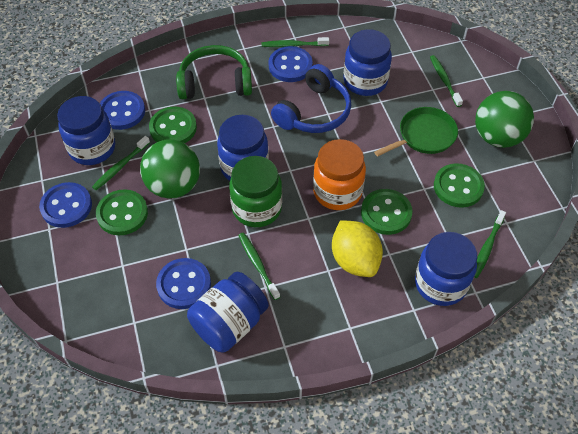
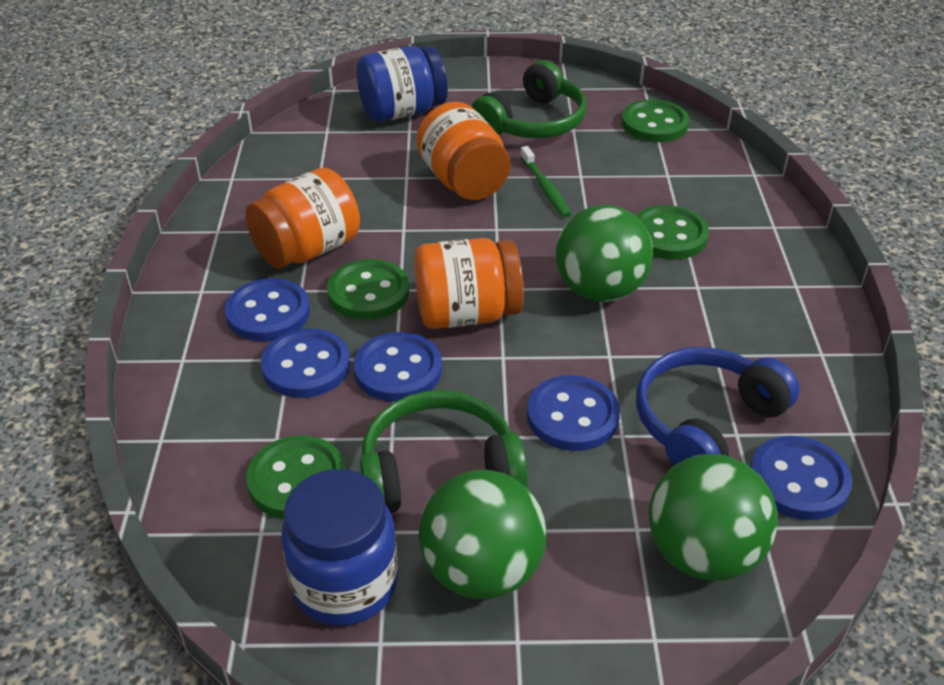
blue button: 4 -> 5
blue jar: 5 -> 2
green ball: 2 -> 3
green headphones: 1 -> 2
green jar: 1 -> 0
green pan: 1 -> 0
green toothbrush: 5 -> 1
orange jar: 1 -> 3
yellow lemon: 1 -> 0

